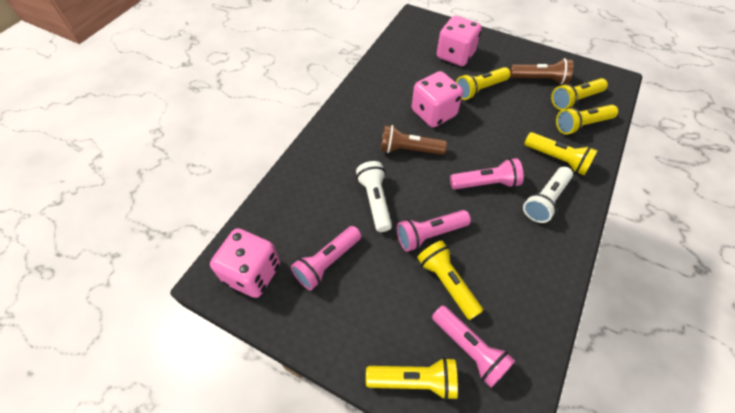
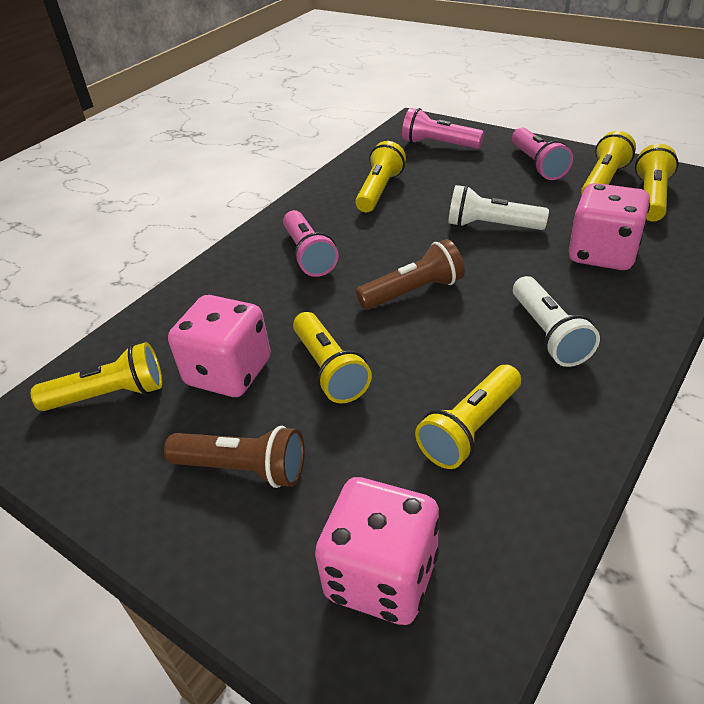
pink flashlight: 4 -> 3

